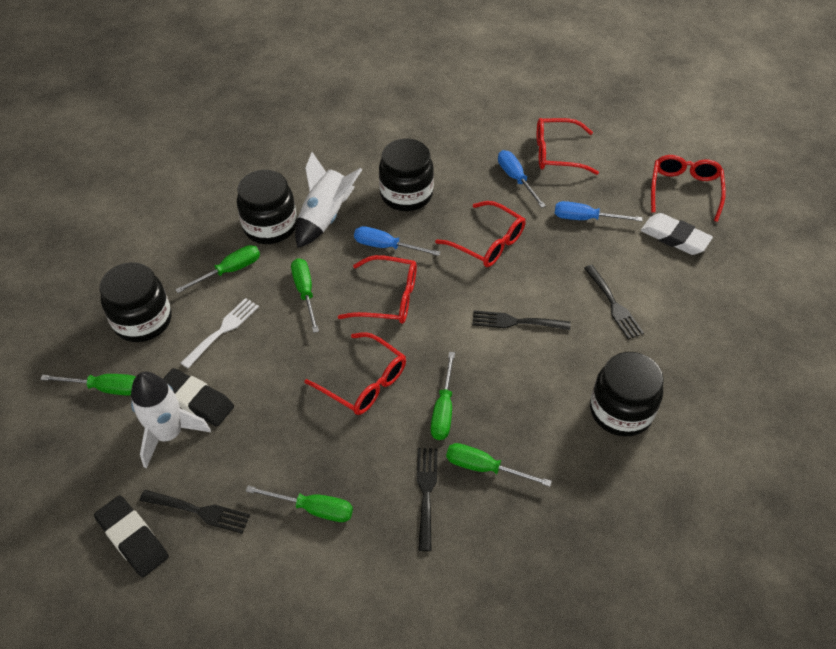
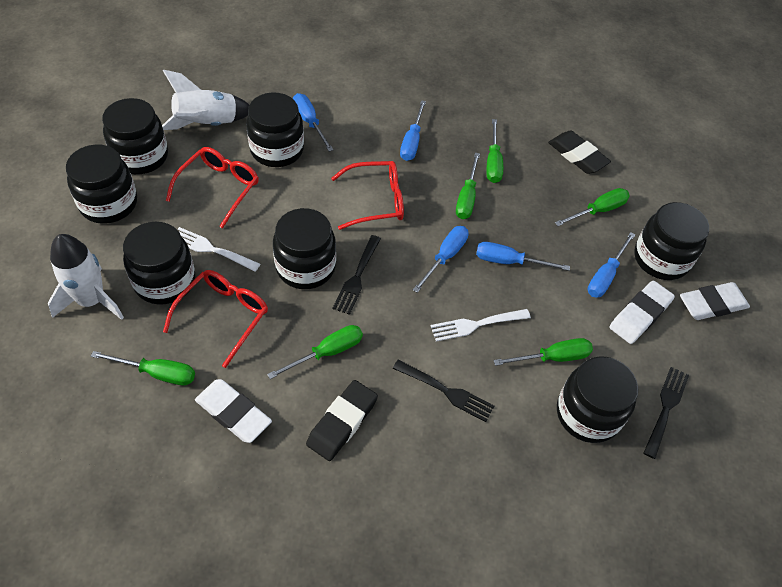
black fork: 4 -> 3
black jar: 4 -> 7
blue screwdriver: 3 -> 5
red glasses: 5 -> 3
white eraser: 1 -> 3
white fork: 1 -> 2

